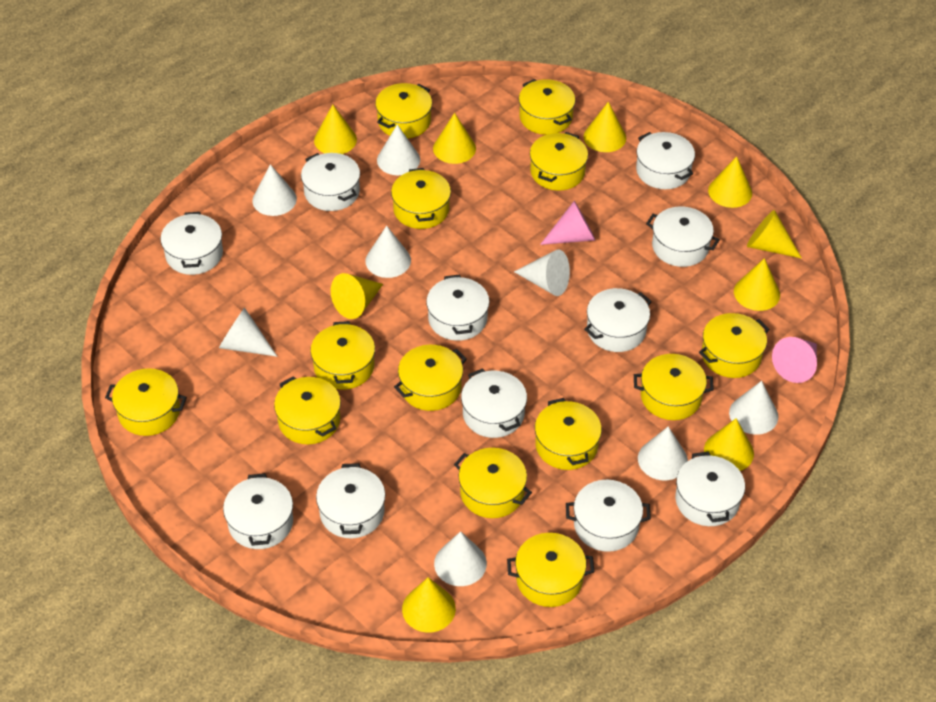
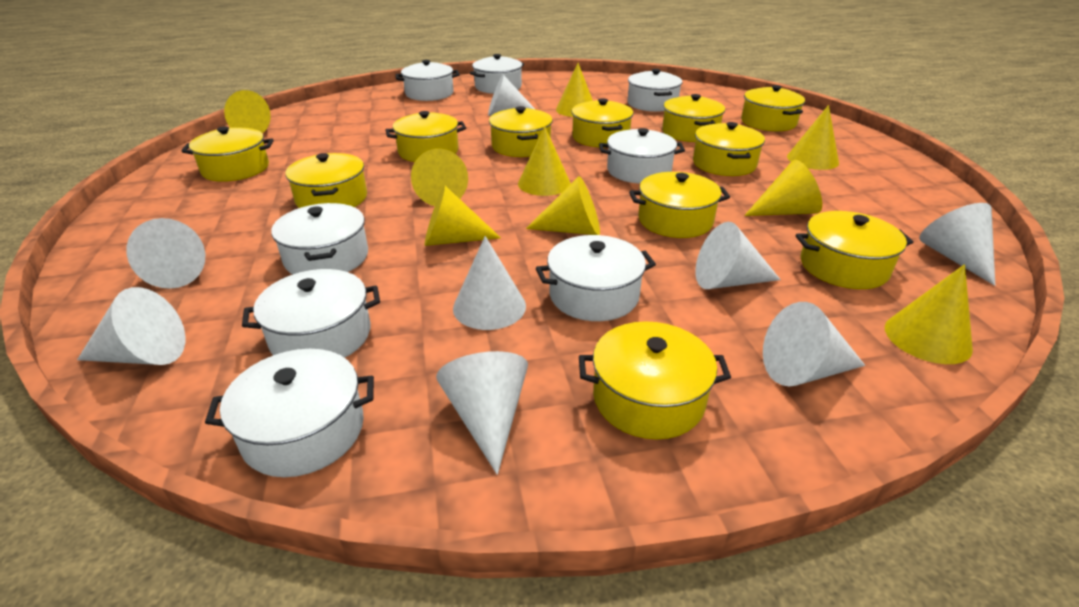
pink cone: 2 -> 0
white pot: 11 -> 8
yellow pot: 13 -> 11

